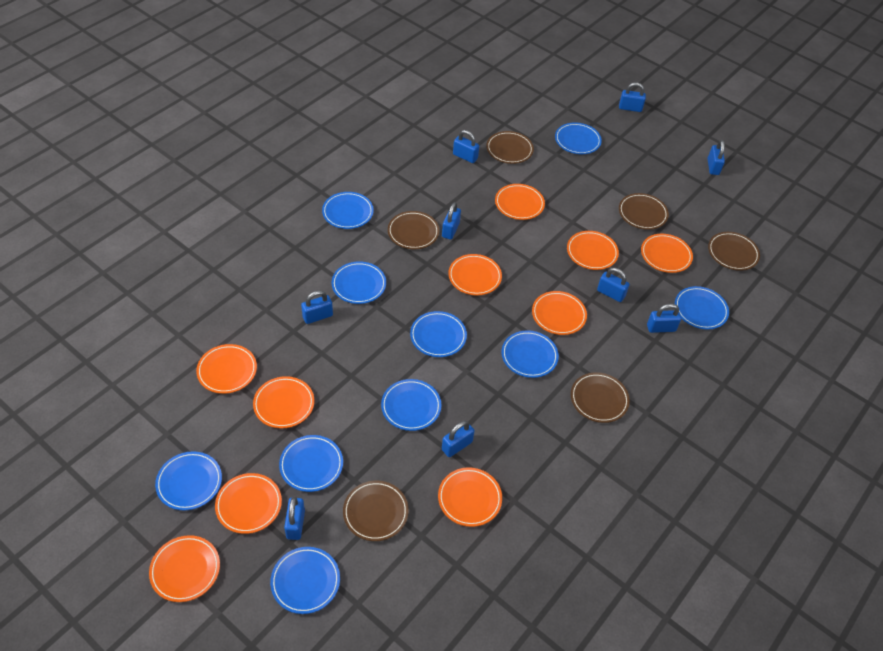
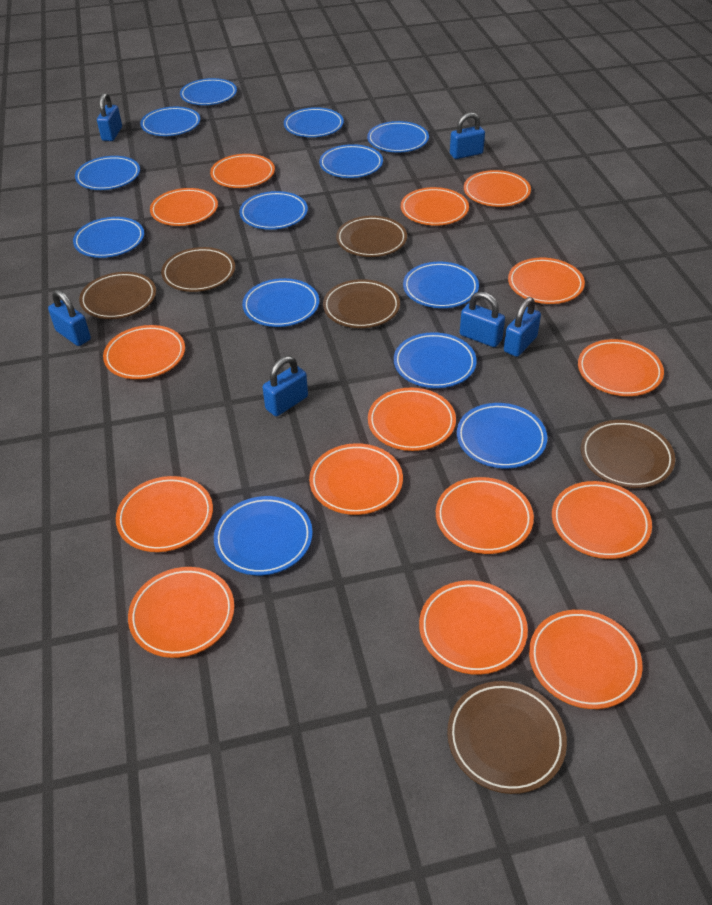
blue padlock: 9 -> 6
blue plate: 10 -> 13
orange plate: 10 -> 15

